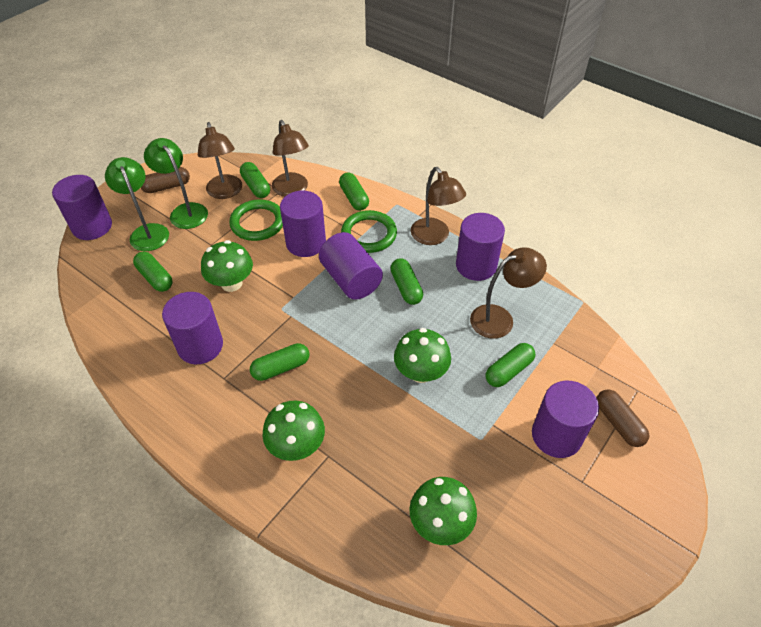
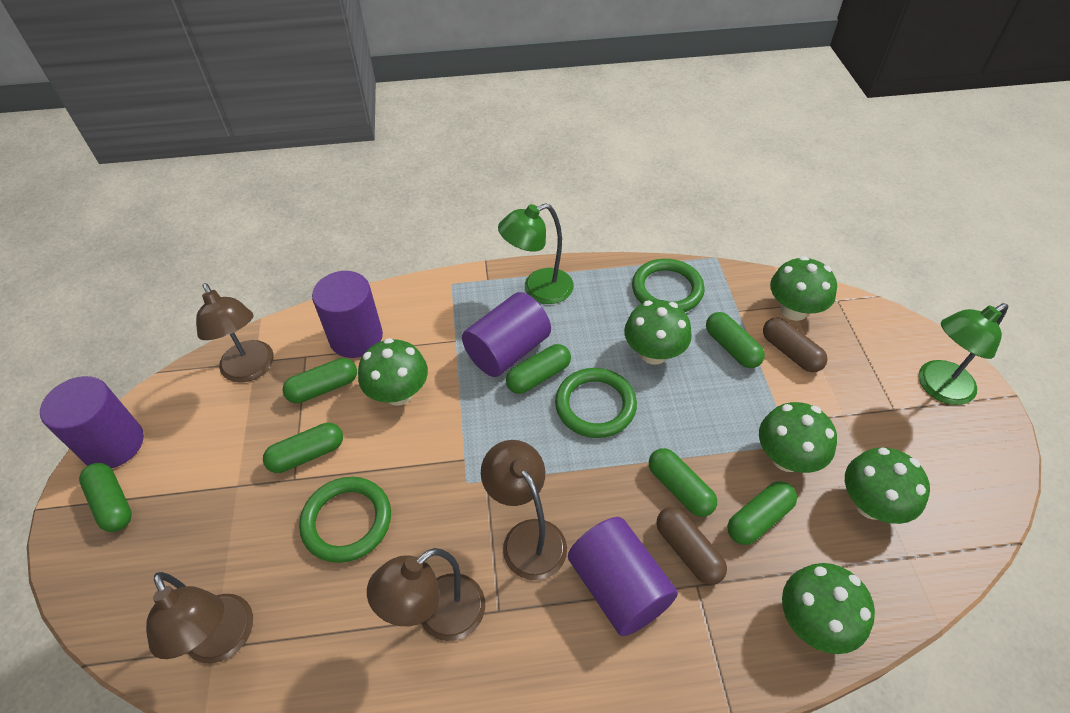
green capsule: 6 -> 7
green mushroom: 4 -> 6
green ring: 2 -> 3
purple cylinder: 6 -> 4

